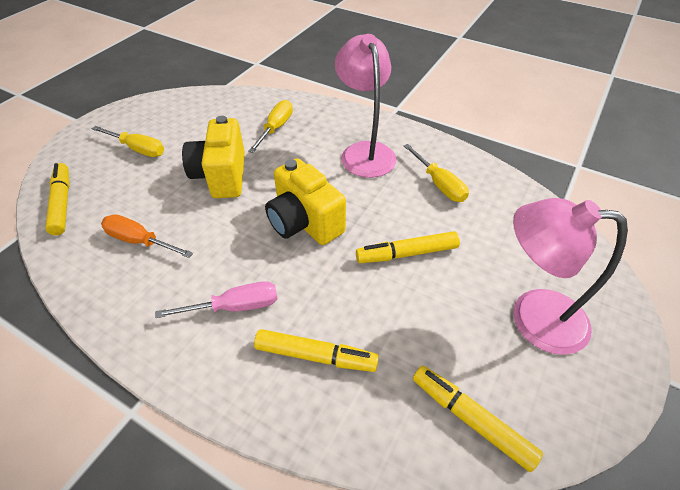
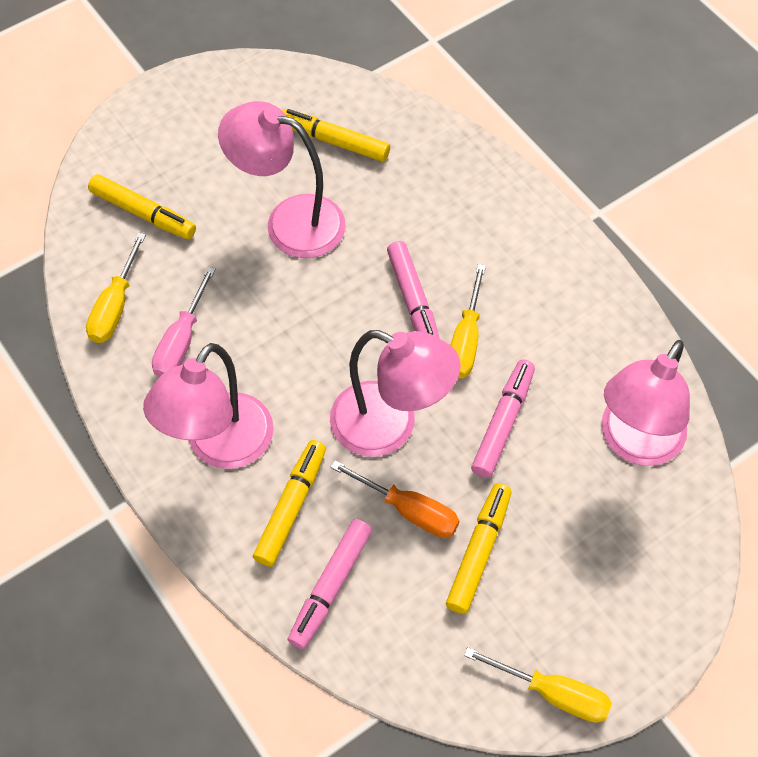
pink lamp: 2 -> 4
pink marker: 0 -> 3
yellow camera: 2 -> 0

